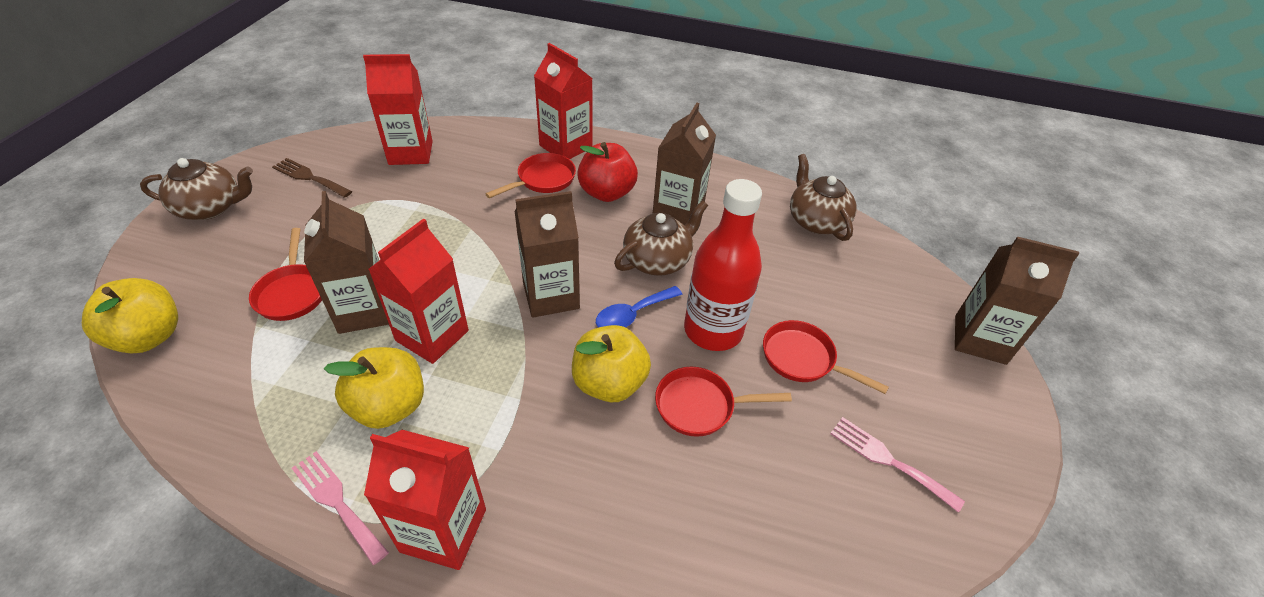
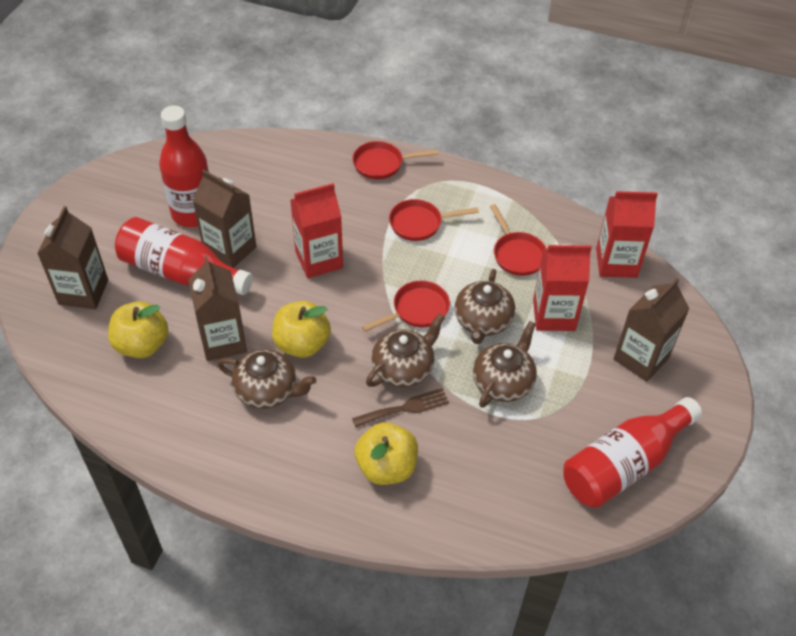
blue spoon: 1 -> 0
brown teapot: 3 -> 4
pink fork: 2 -> 0
red apple: 1 -> 0
red bottle: 1 -> 3
red carton: 4 -> 3

